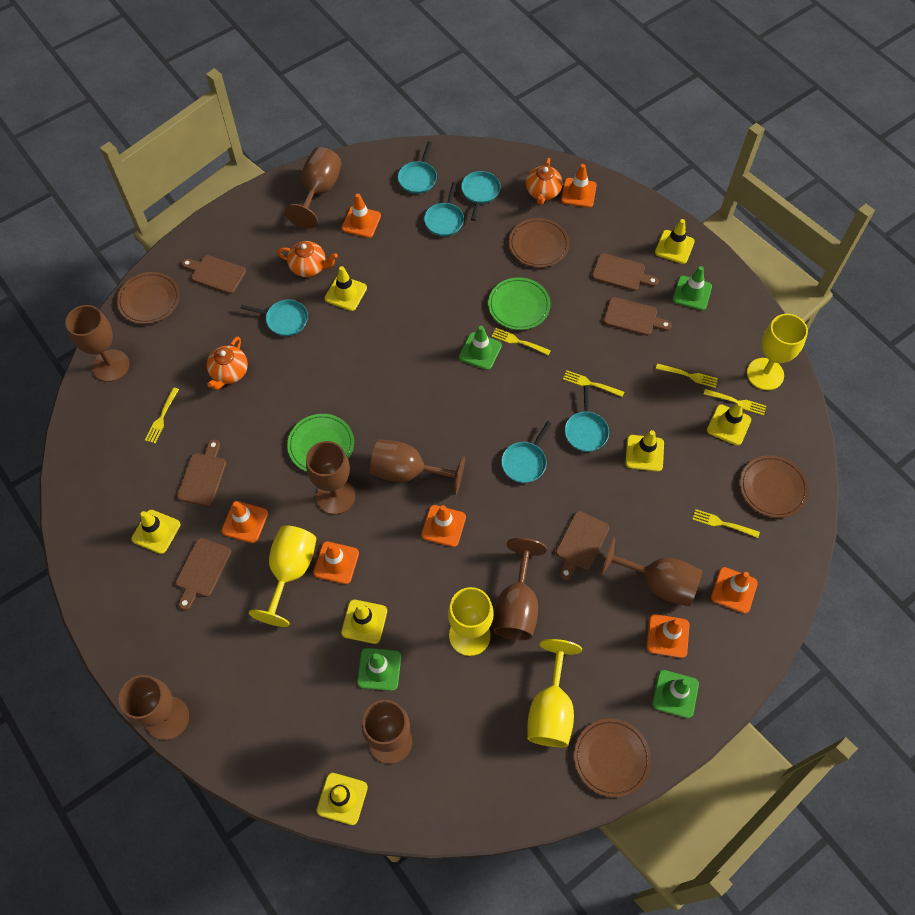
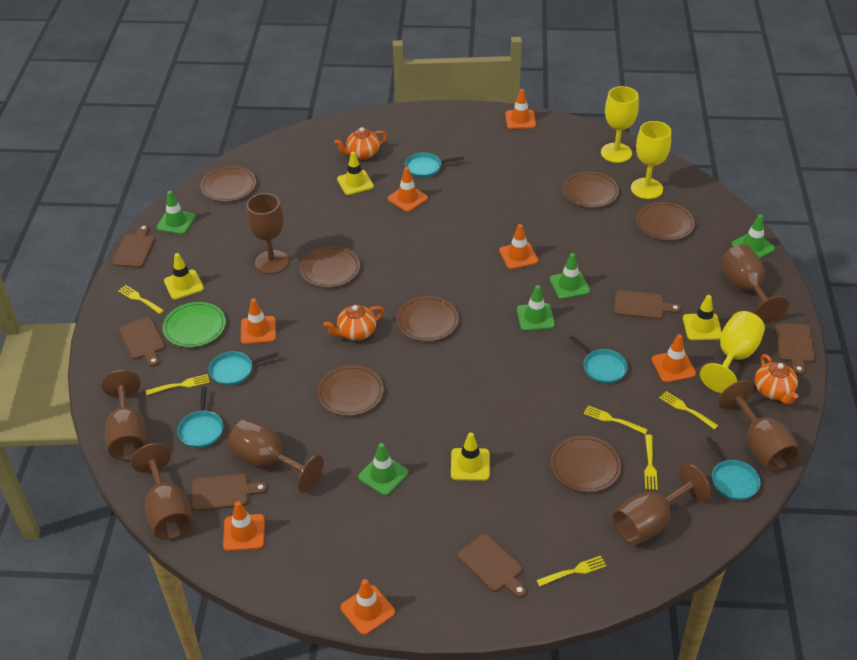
brown goblet: 8 -> 7
brown plate: 4 -> 7
green plate: 2 -> 1
green traffic cone: 4 -> 5
turquoise pan: 6 -> 5
yellow goblet: 4 -> 3
yellow traffic cone: 7 -> 4

